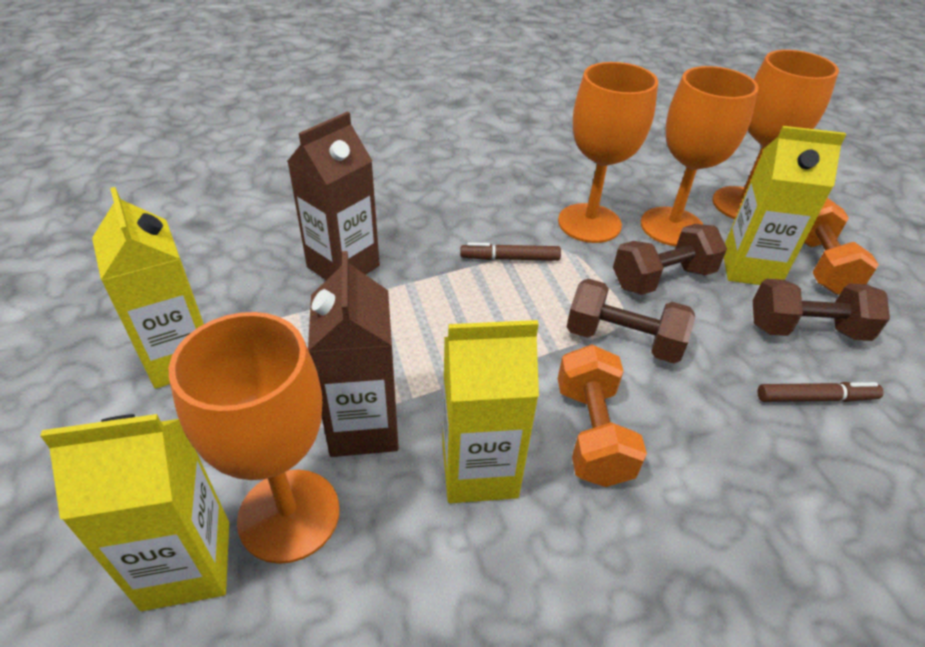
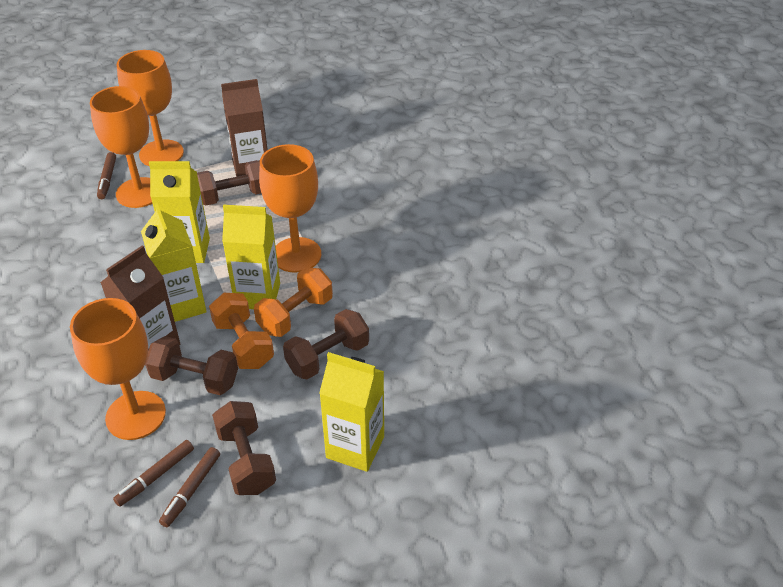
brown dumbbell: 3 -> 4
brown marker: 2 -> 3

